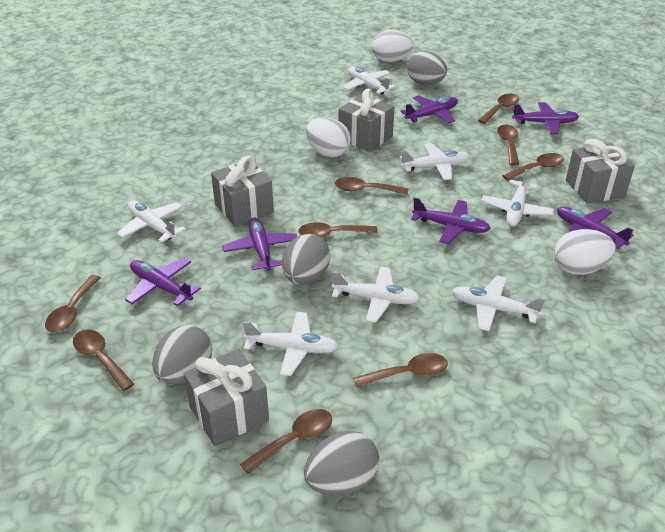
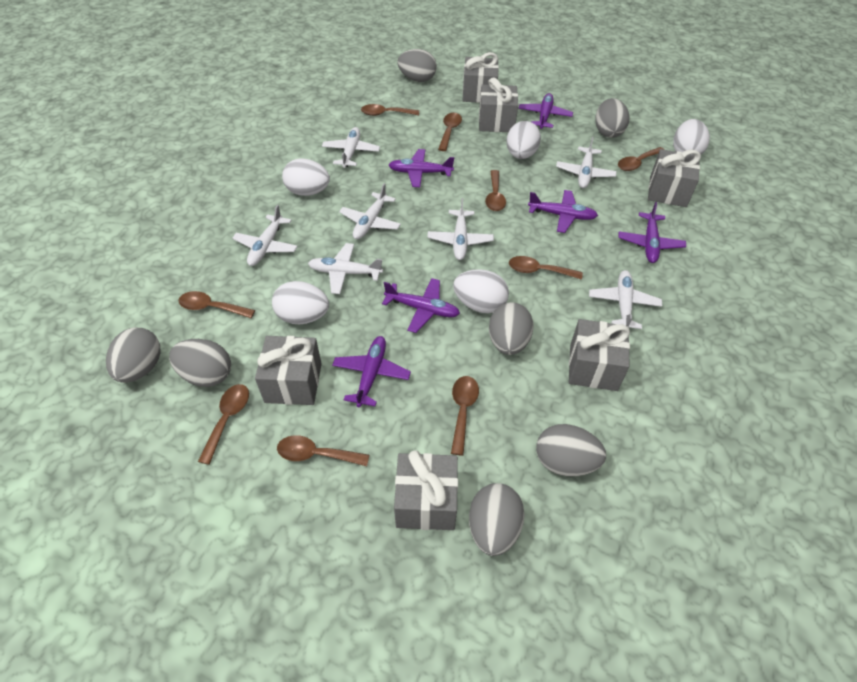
grey egg: 4 -> 7
grey gift: 4 -> 6
white egg: 3 -> 5

